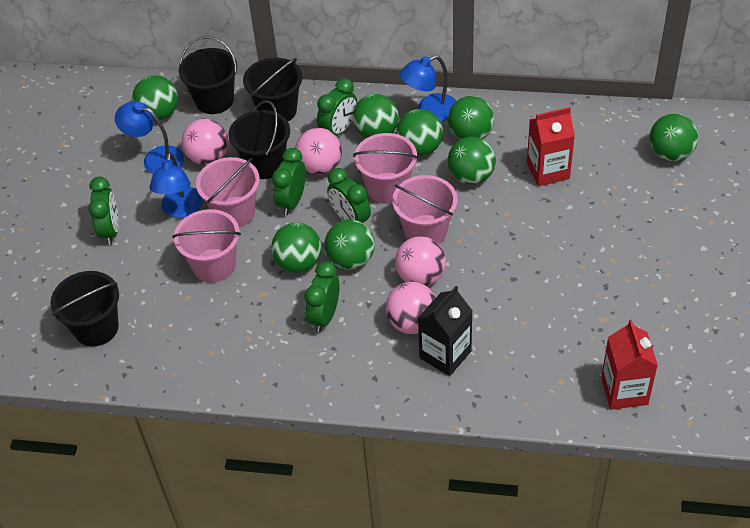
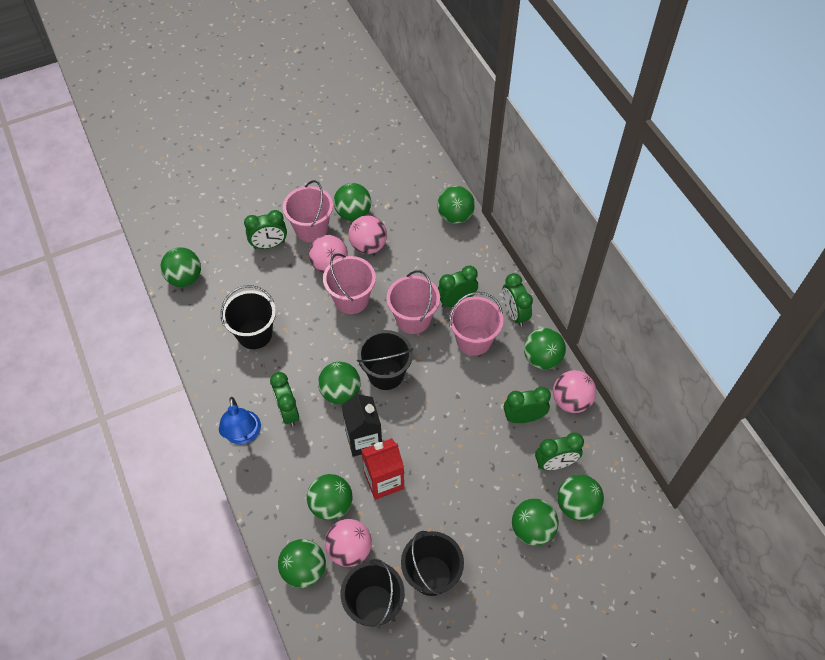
blue lamp: 3 -> 1
green ball: 8 -> 9
green clock: 5 -> 6
red carton: 2 -> 1

